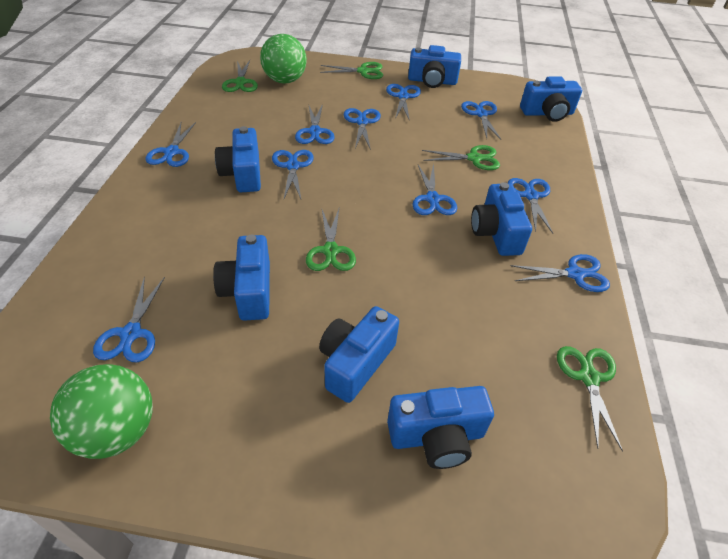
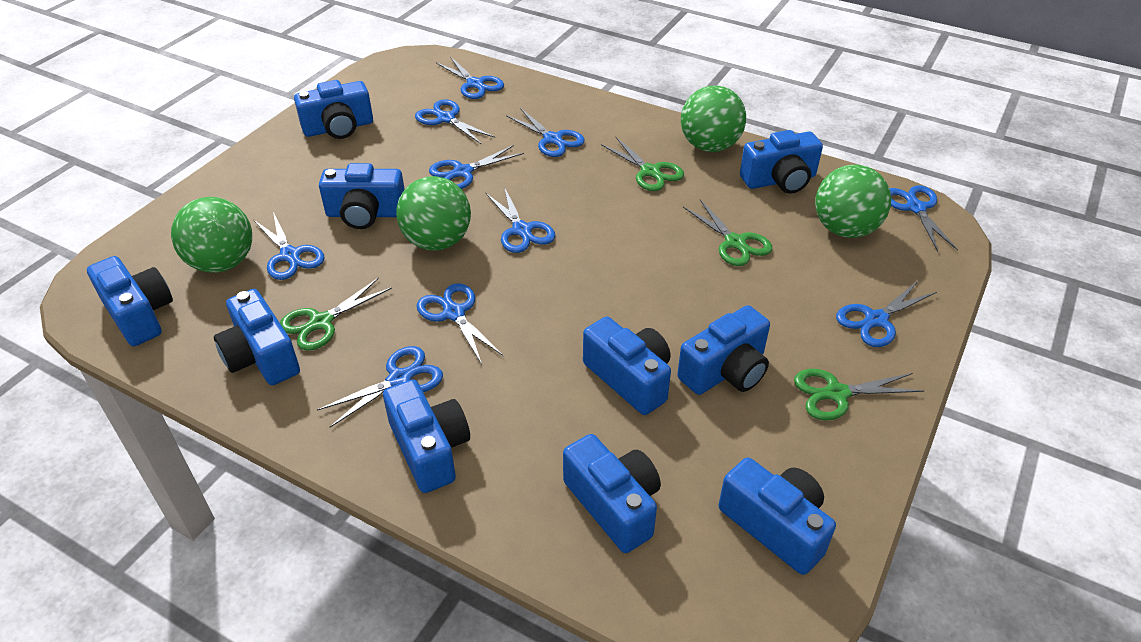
blue camera: 7 -> 10
green ball: 2 -> 4
green scissors: 5 -> 4

